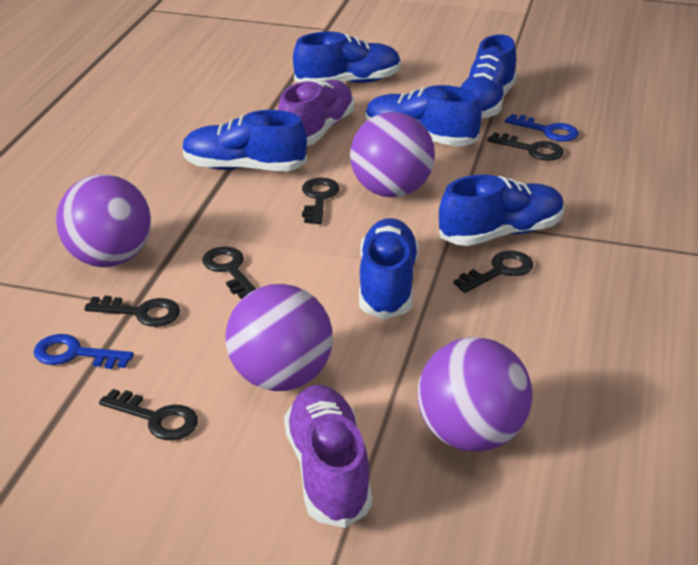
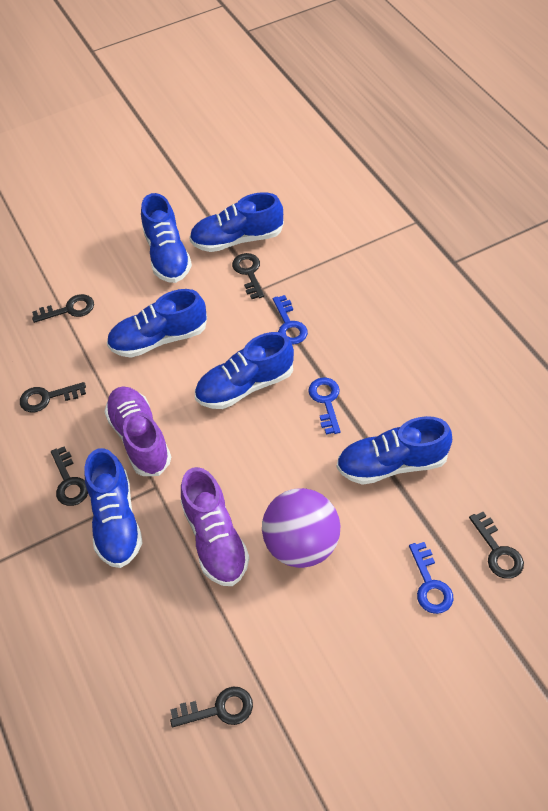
blue key: 2 -> 3
purple ball: 4 -> 1

